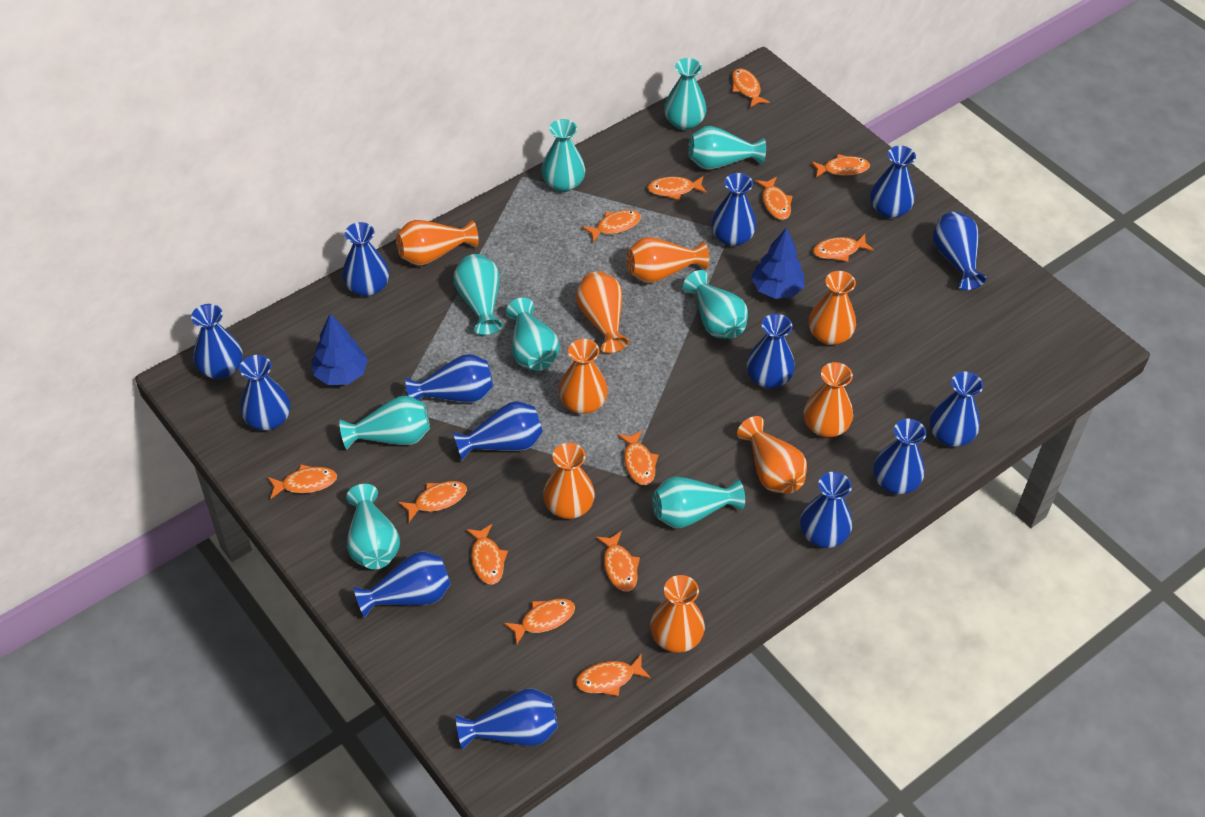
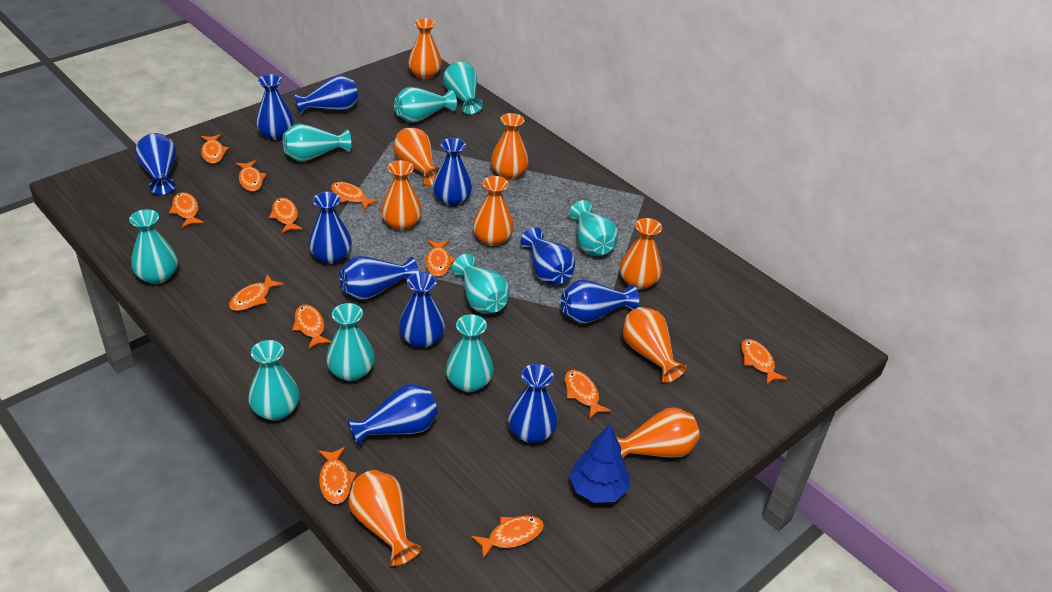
blue tree: 2 -> 1
blue vase: 14 -> 11
orange fish: 13 -> 12

